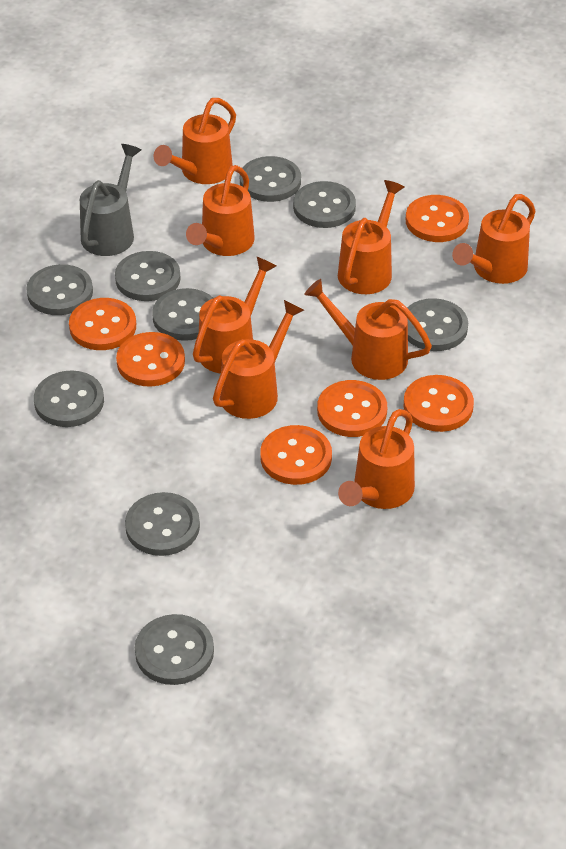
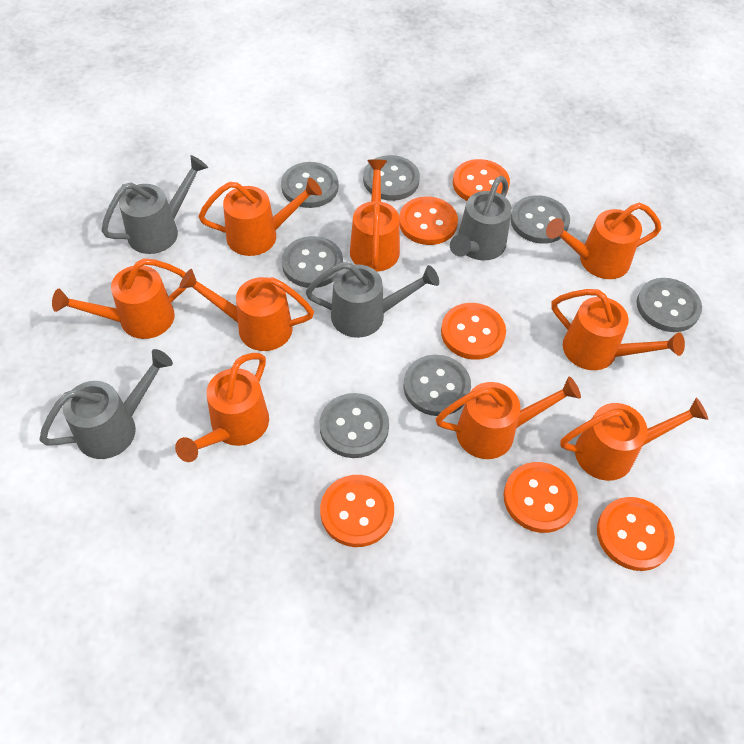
grey button: 9 -> 7
grey watering can: 1 -> 4
orange watering can: 8 -> 9

